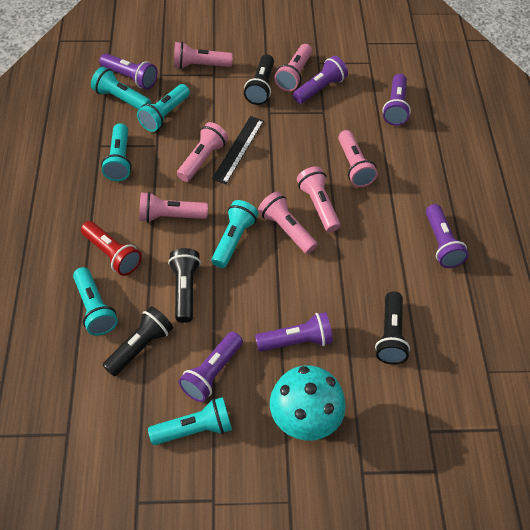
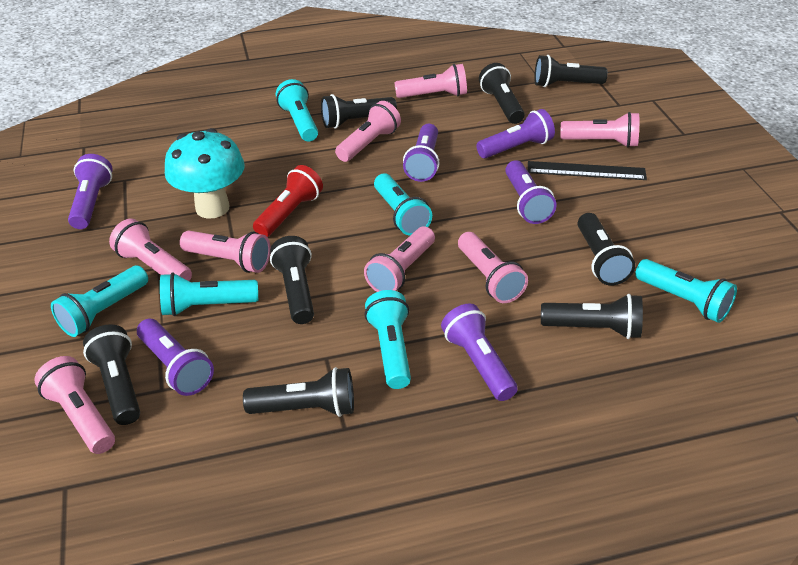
black flashlight: 4 -> 8
pink flashlight: 7 -> 8

